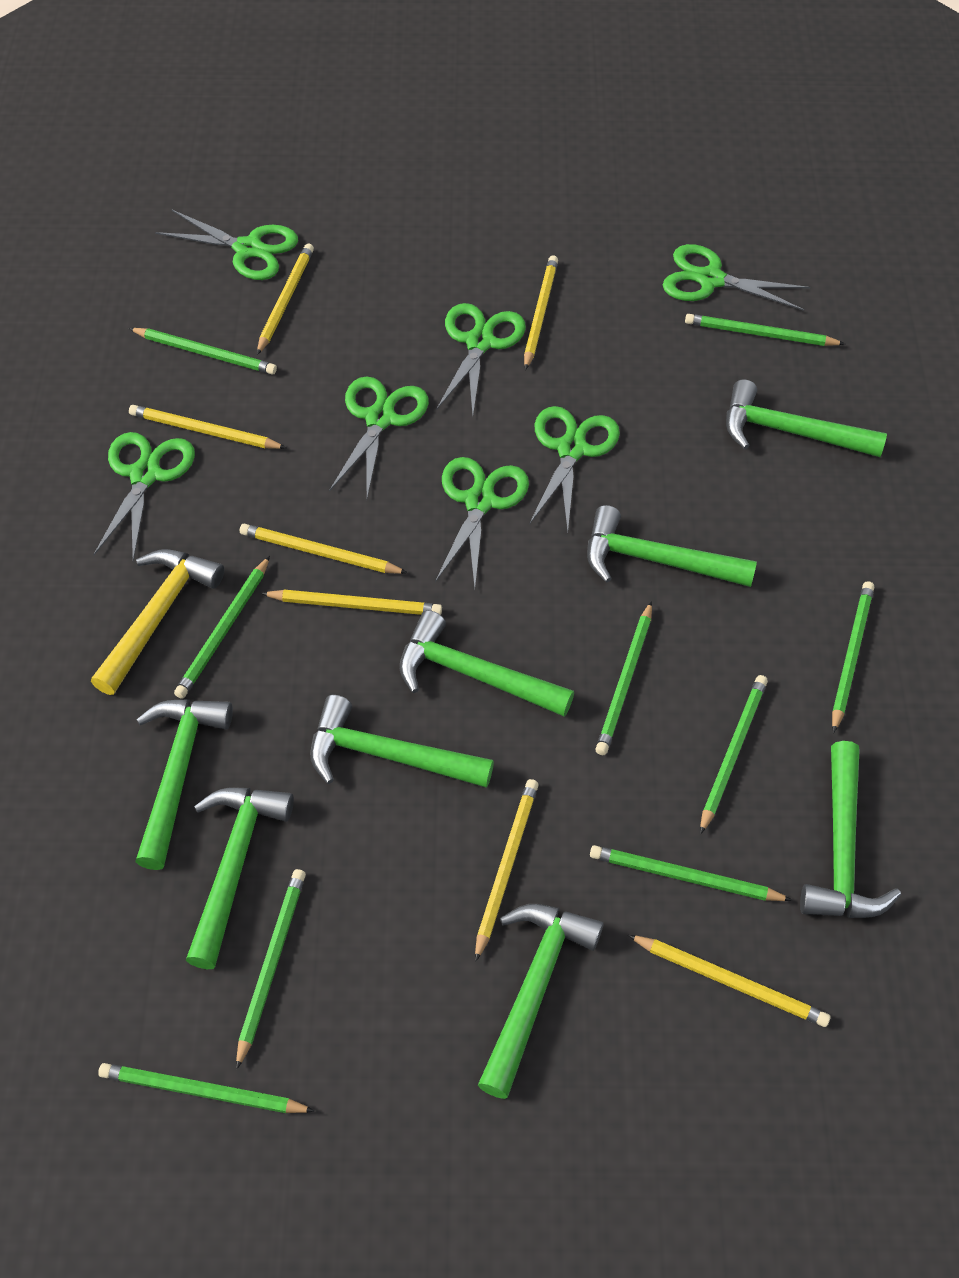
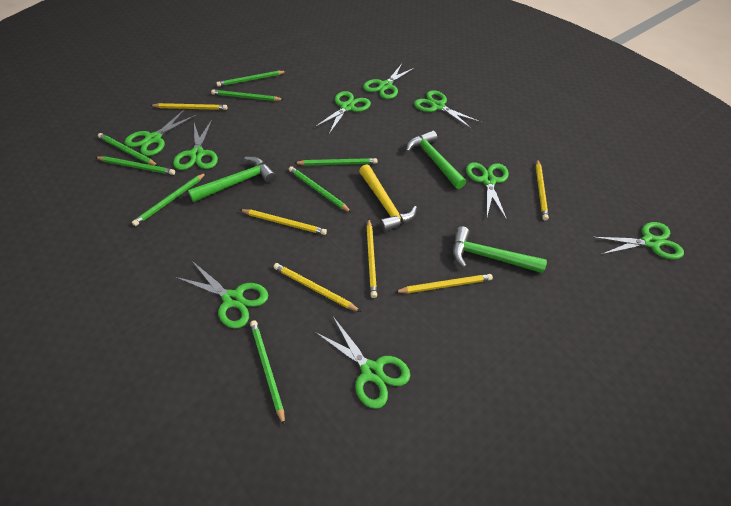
green hammer: 8 -> 3
green pencil: 9 -> 8
green scissors: 7 -> 9
yellow pencil: 7 -> 6

